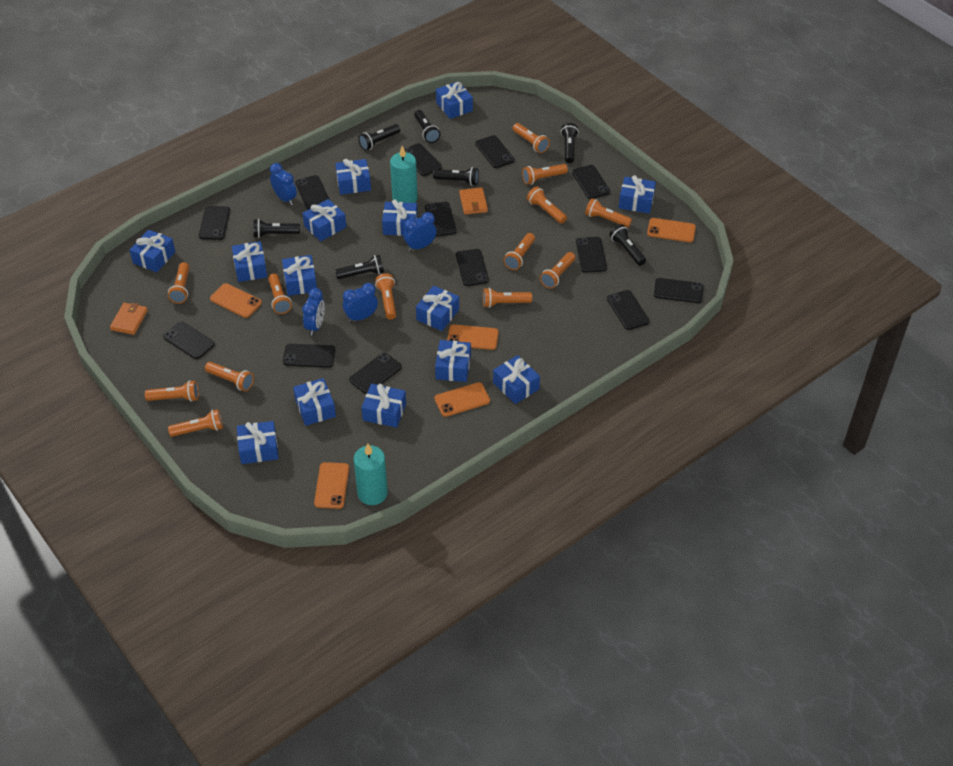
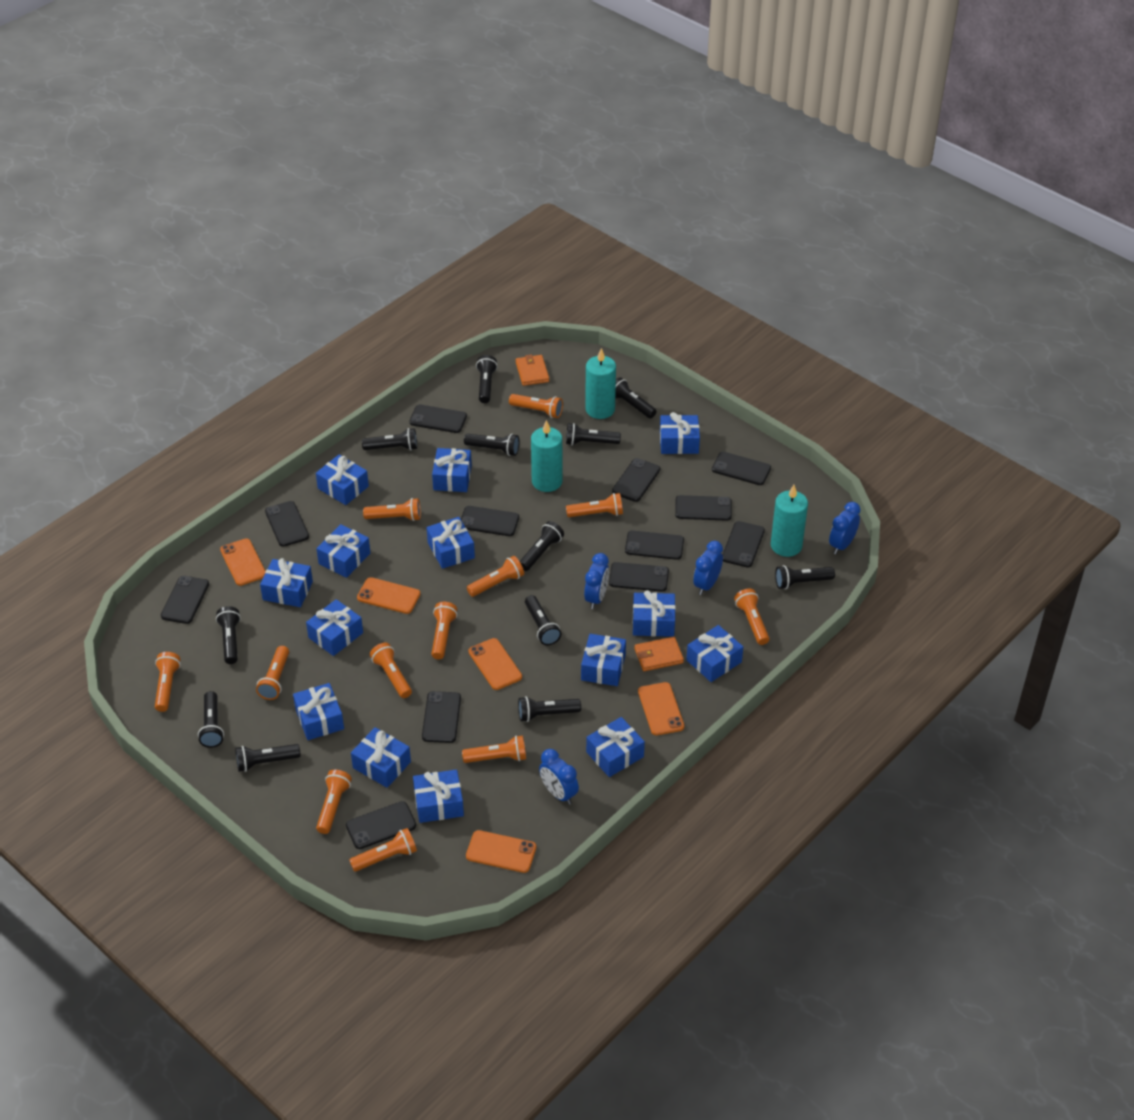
black flashlight: 7 -> 12
black phone: 13 -> 12
orange flashlight: 13 -> 12
turquoise candle: 2 -> 3

